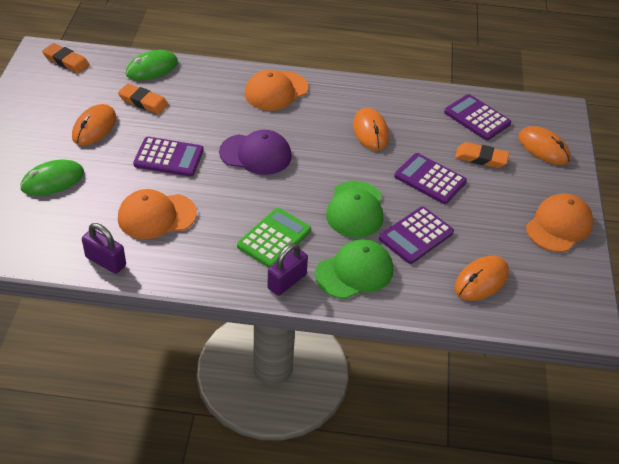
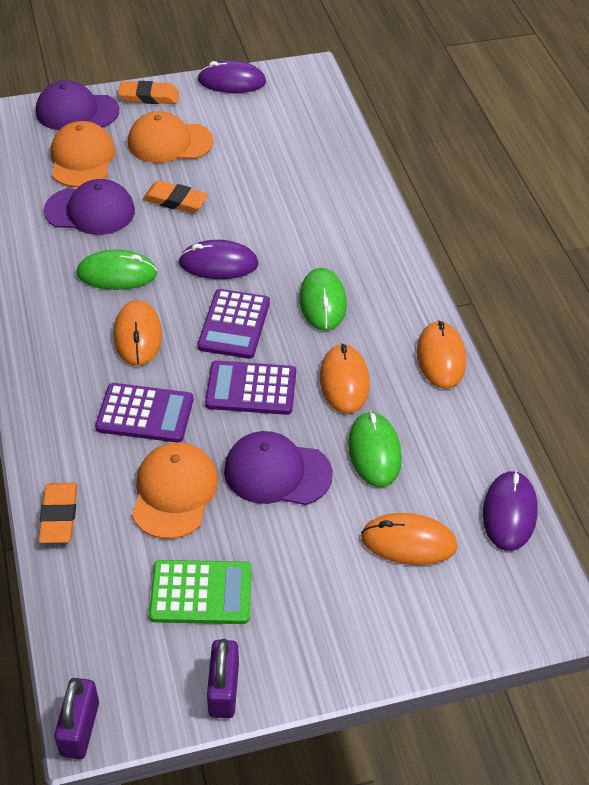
green cap: 2 -> 0
green mouse: 2 -> 3
purple calculator: 4 -> 3
purple cap: 1 -> 3
purple mouse: 0 -> 3

